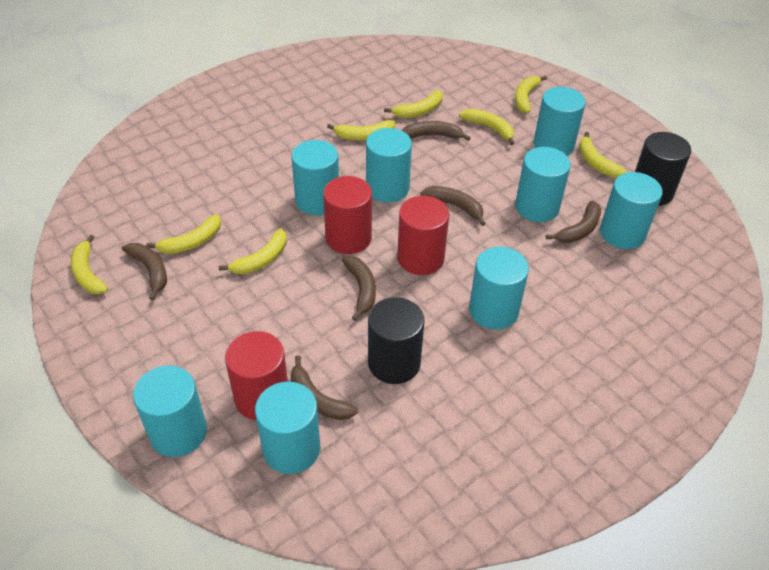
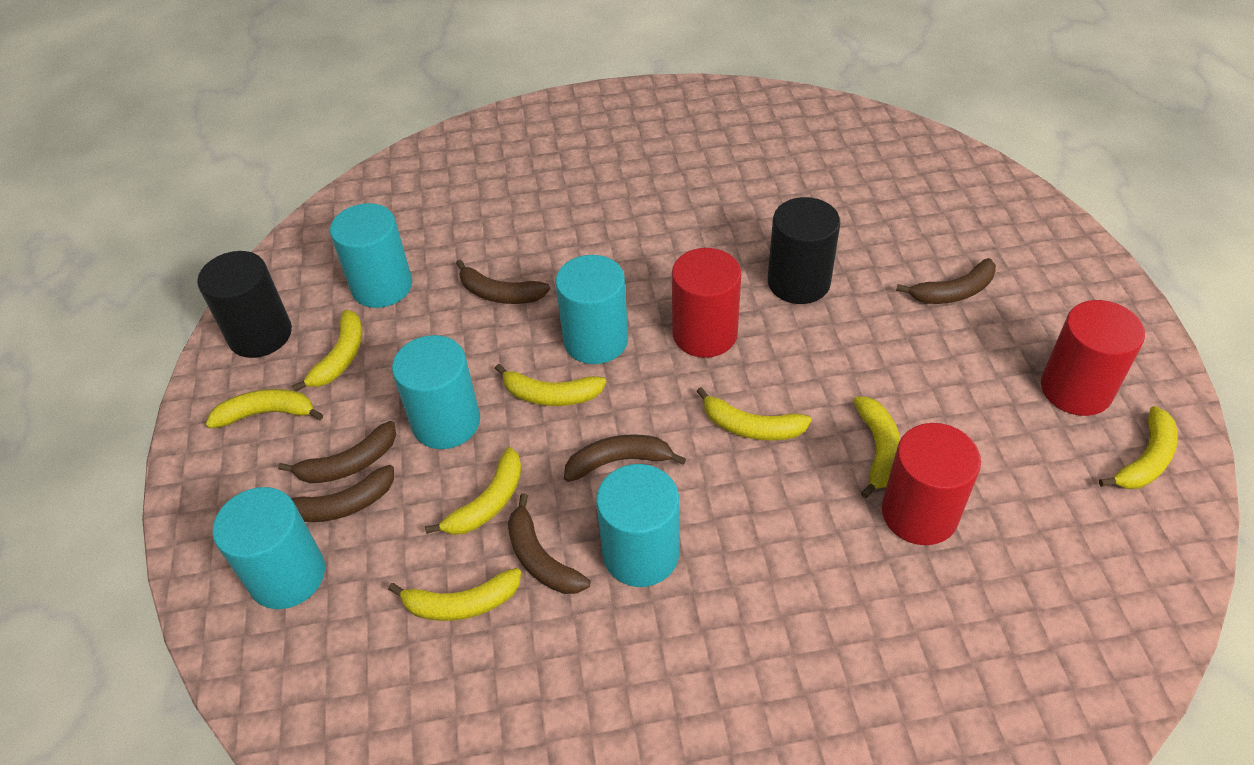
turquoise cylinder: 8 -> 5

